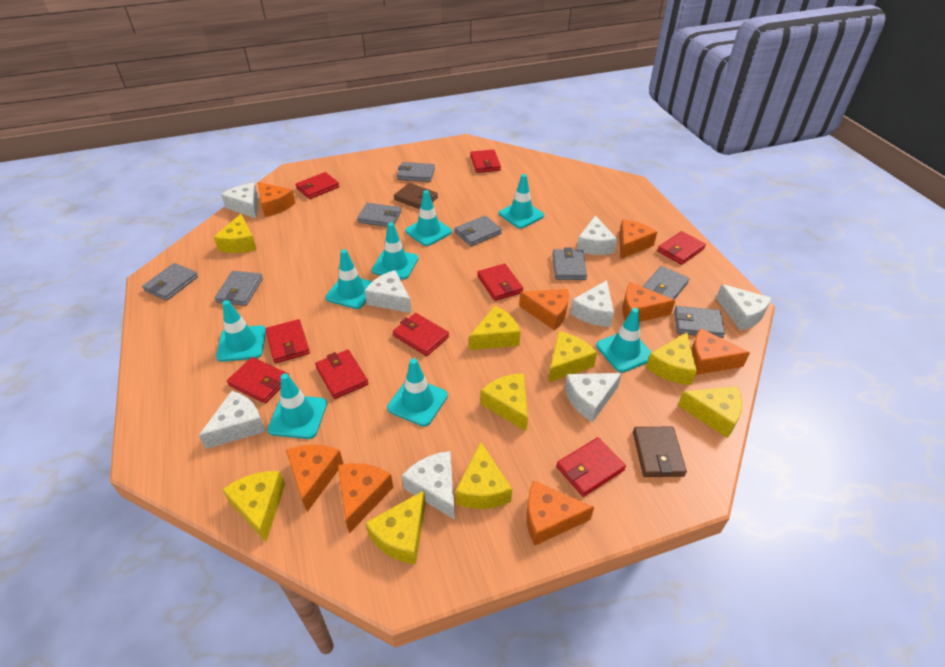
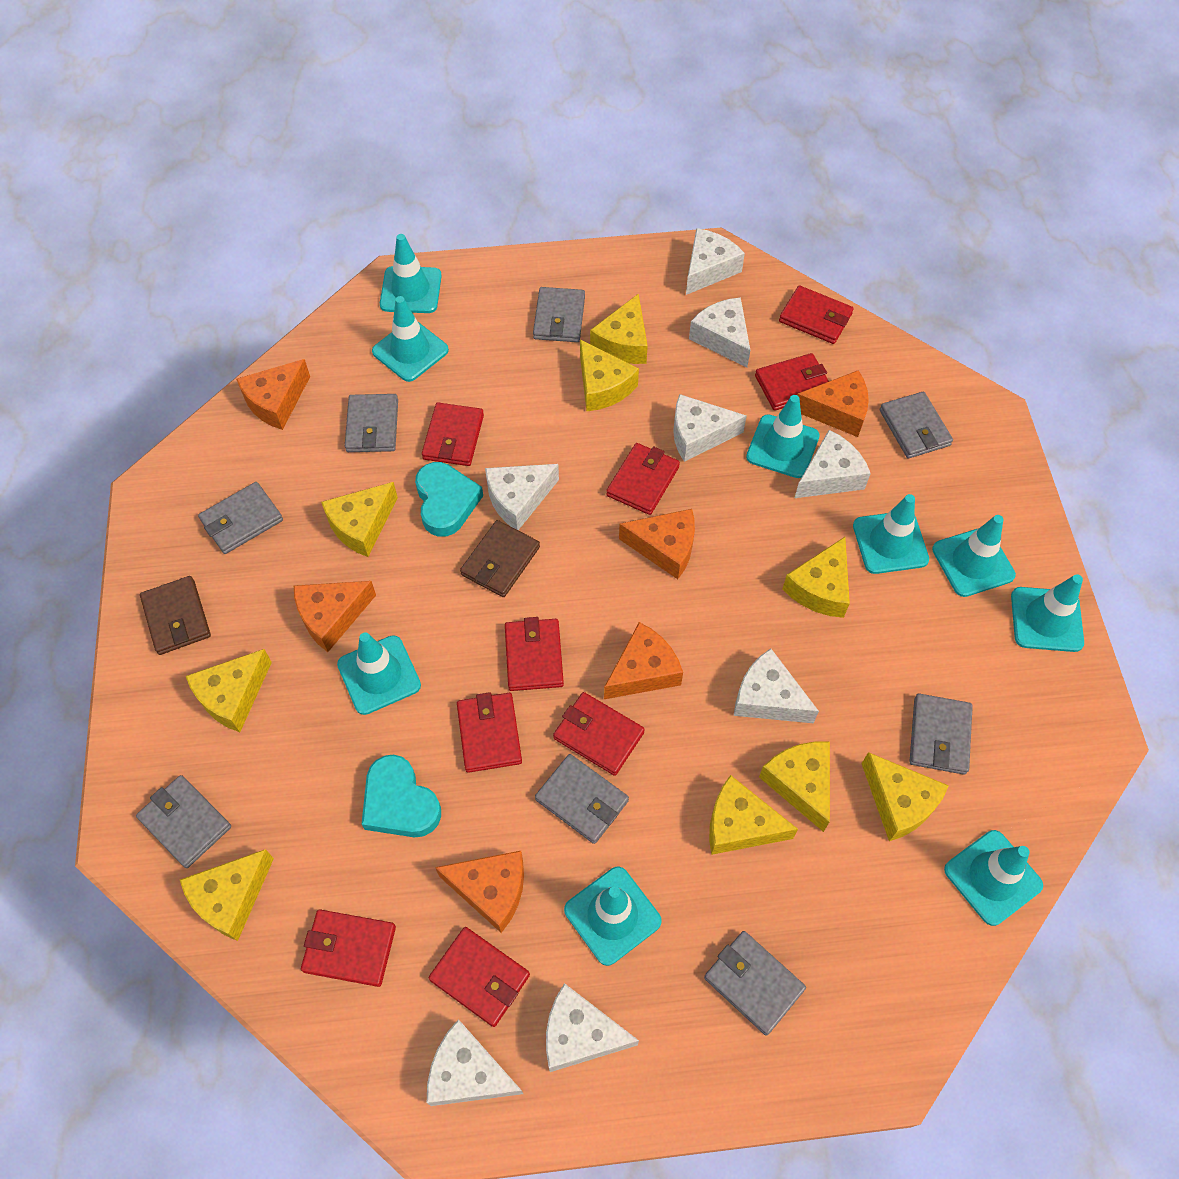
orange cheese: 8 -> 6
turquoise heart: 0 -> 2
turquoise traffic cone: 8 -> 9

